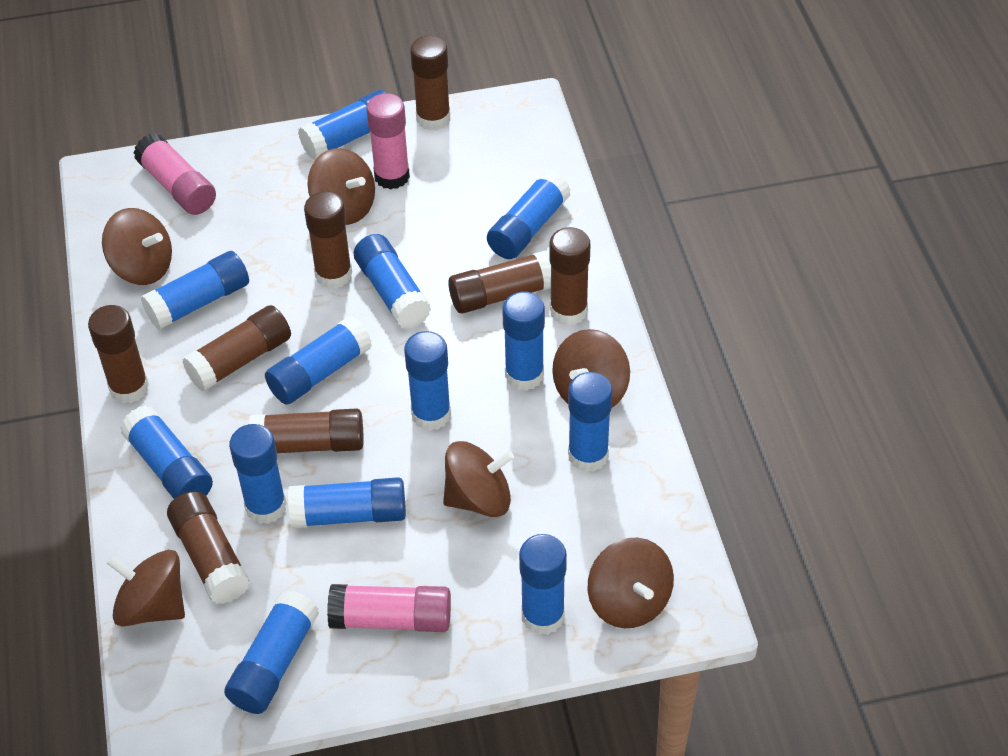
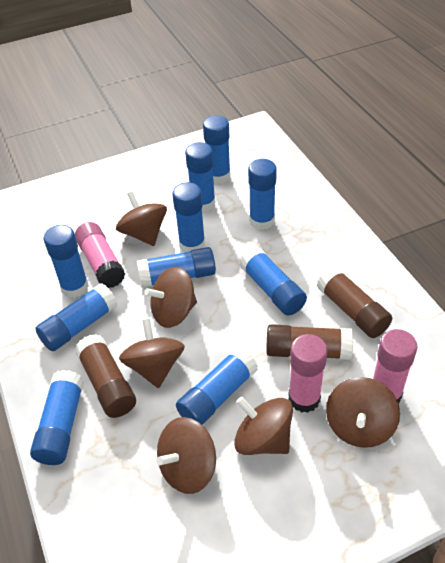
blue glue stick: 13 -> 10
brown glue stick: 8 -> 3

